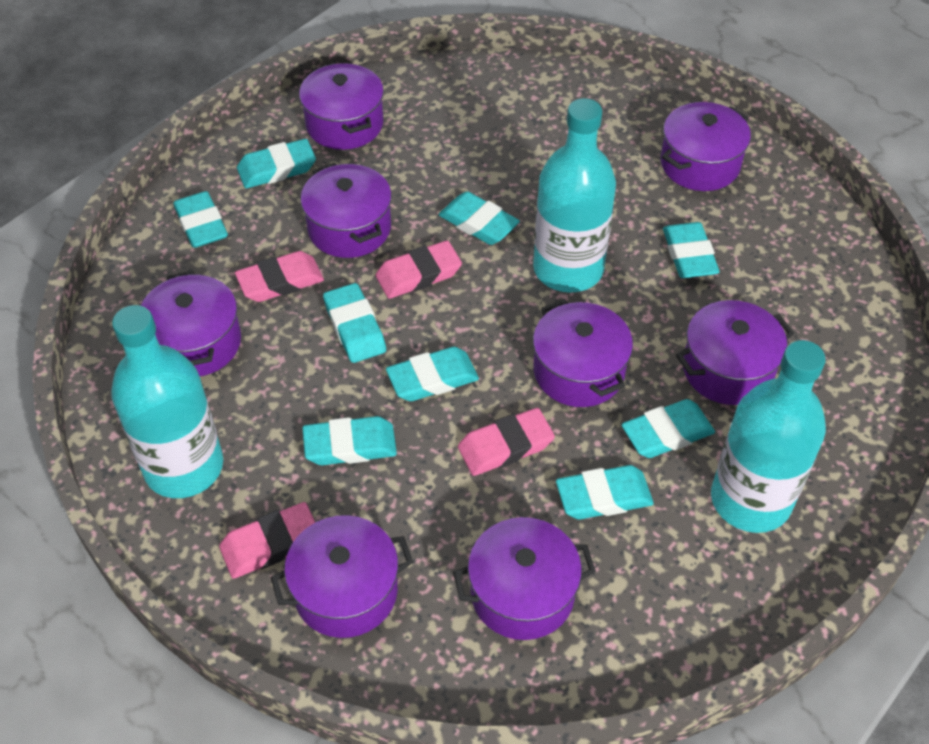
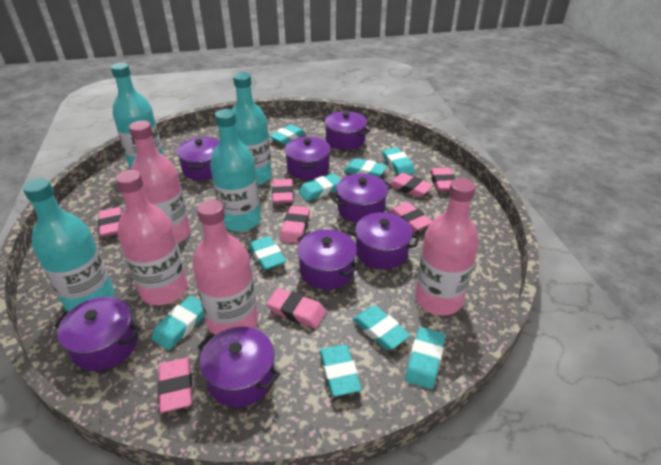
pink bottle: 0 -> 4
pink eraser: 4 -> 8
turquoise bottle: 3 -> 4

